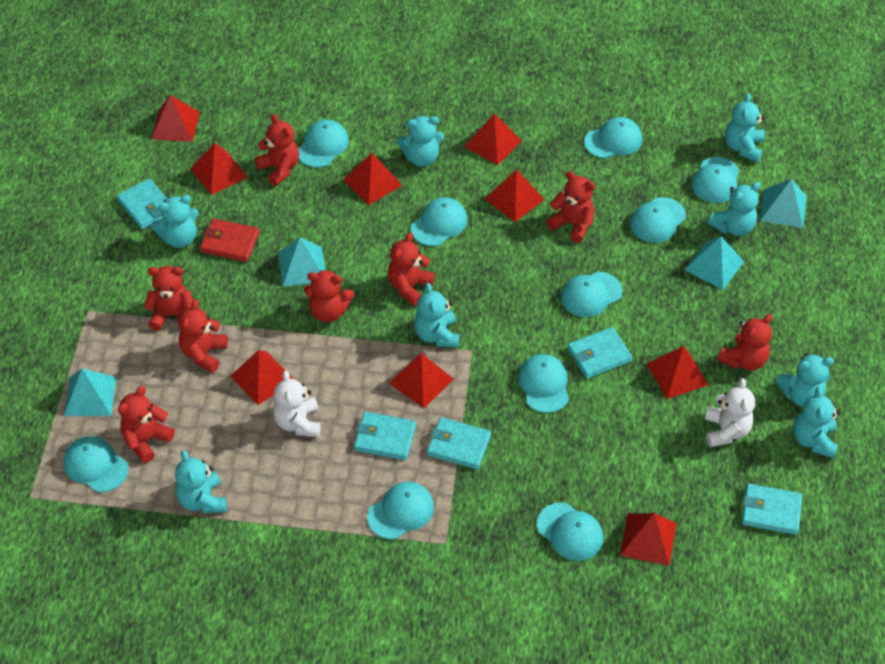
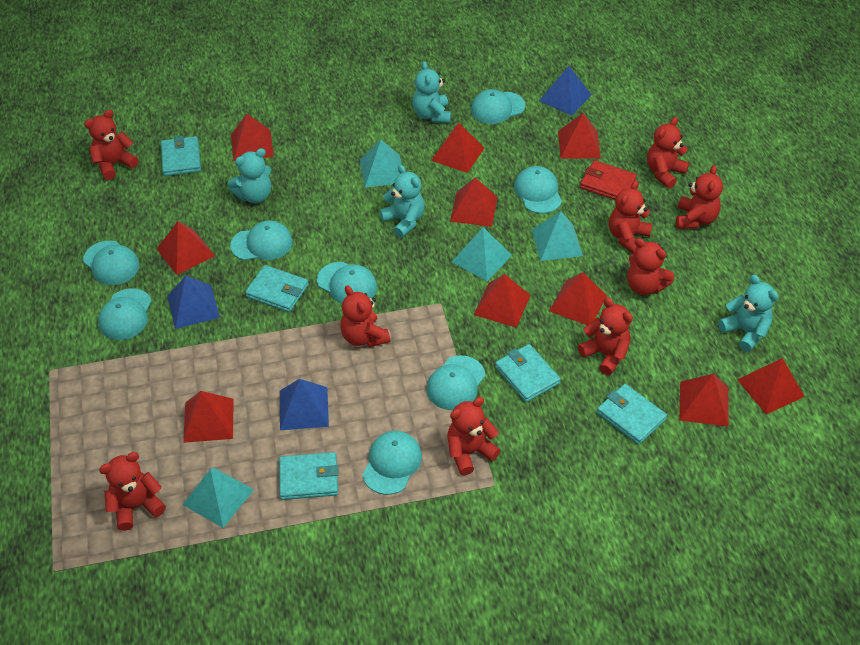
blue pyramid: 0 -> 3
red pyramid: 9 -> 10
red teddy bear: 8 -> 9
turquoise cap: 10 -> 8
turquoise teddy bear: 8 -> 4
white teddy bear: 2 -> 0

